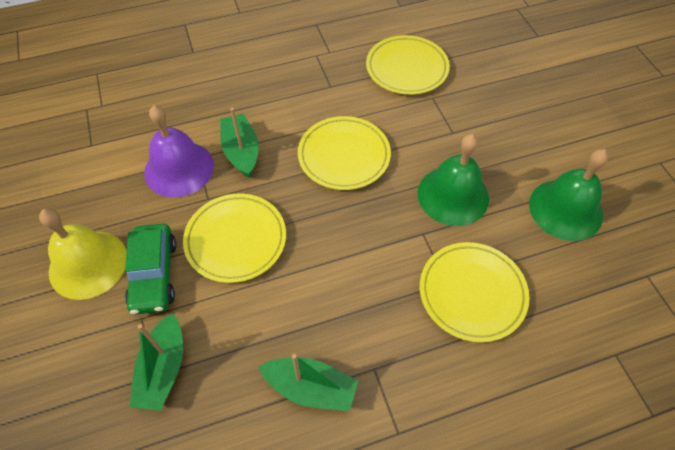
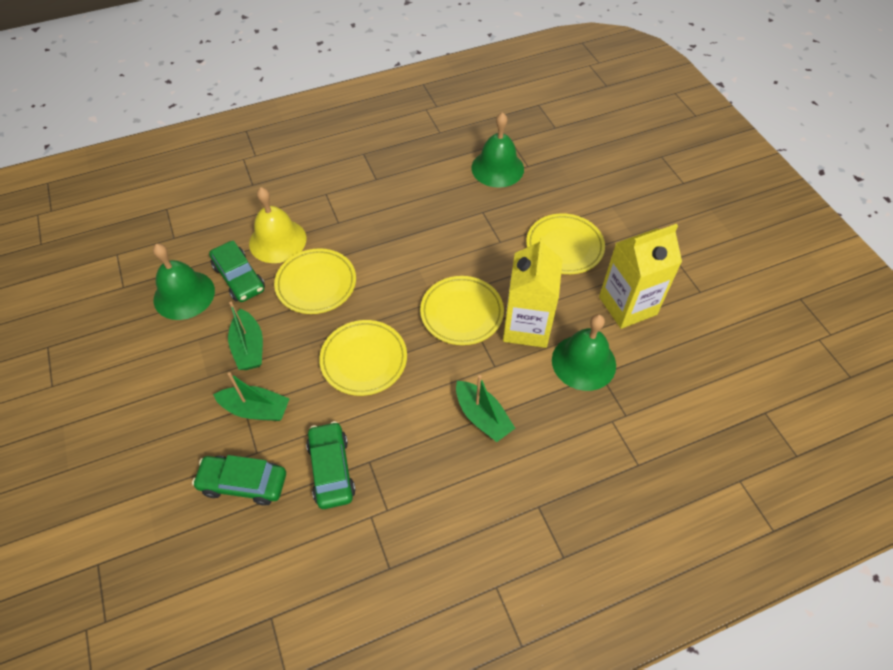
green bell: 2 -> 3
green car: 1 -> 3
purple bell: 1 -> 0
yellow carton: 0 -> 2

